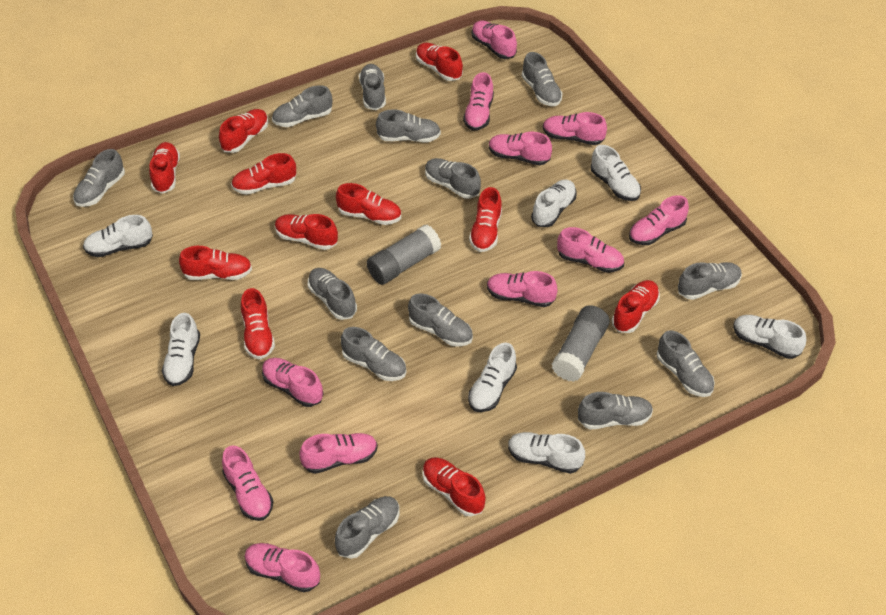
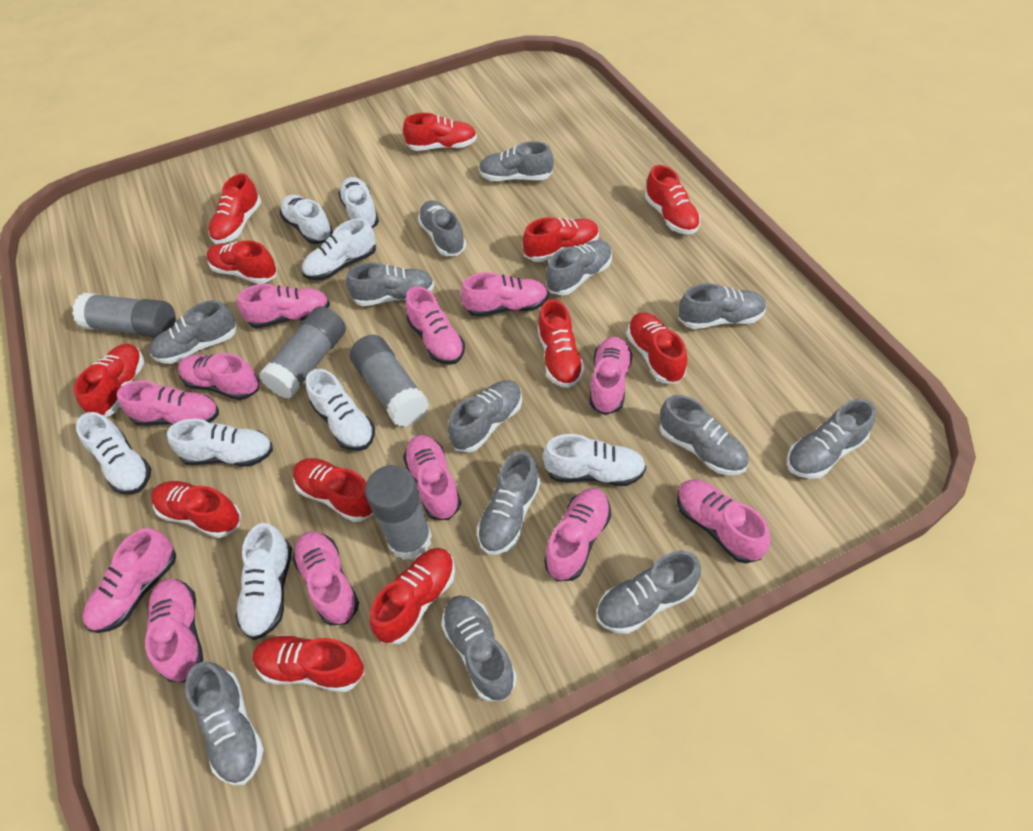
grey glue stick: 2 -> 4
pink shoe: 11 -> 12
red shoe: 11 -> 12
white shoe: 7 -> 8

